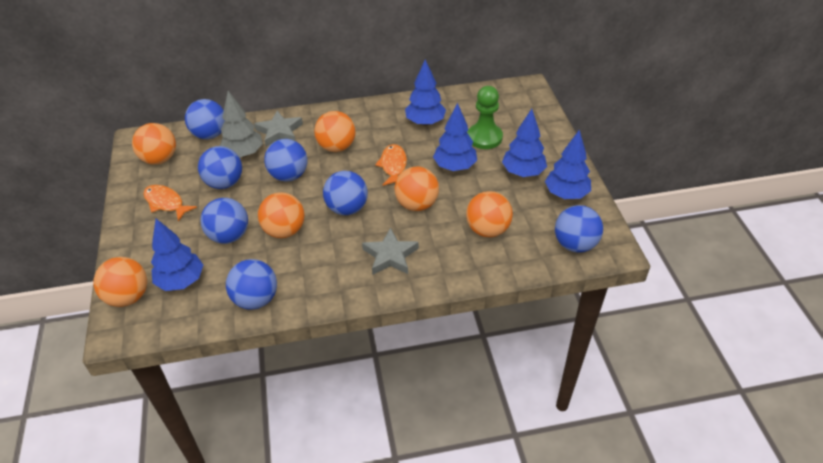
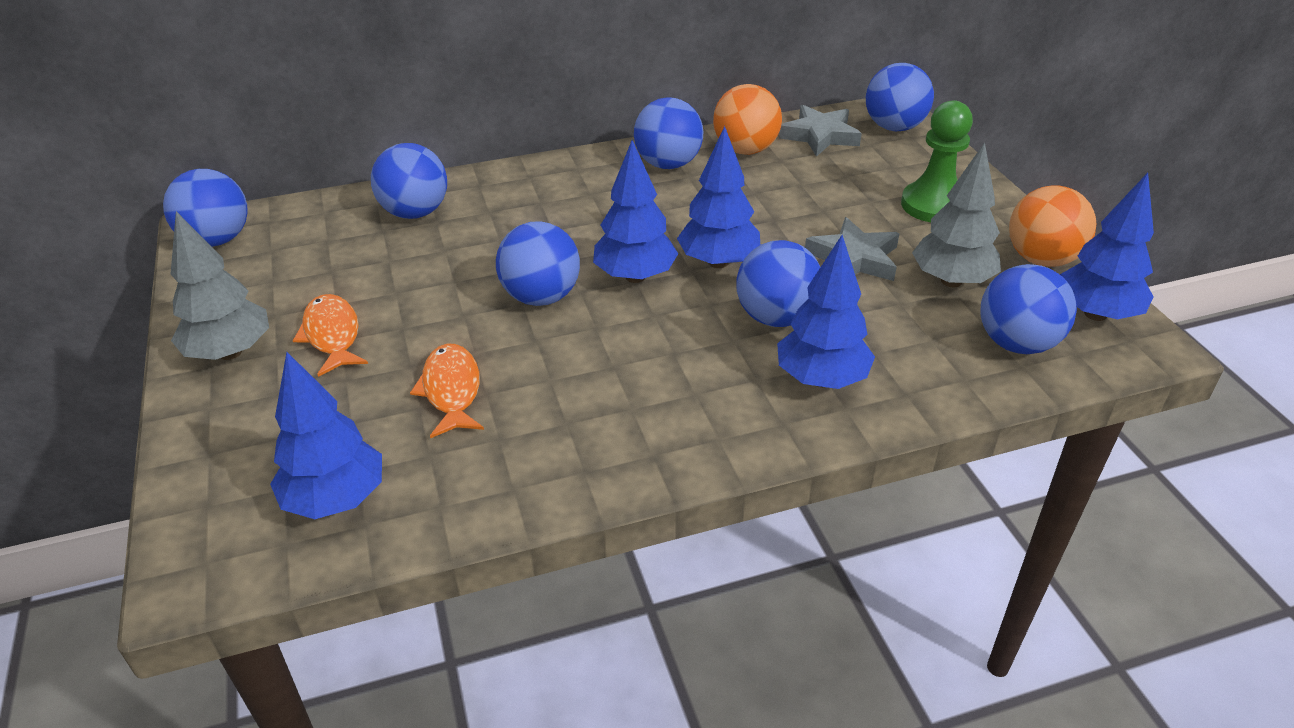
grey tree: 1 -> 2
orange ball: 6 -> 2

